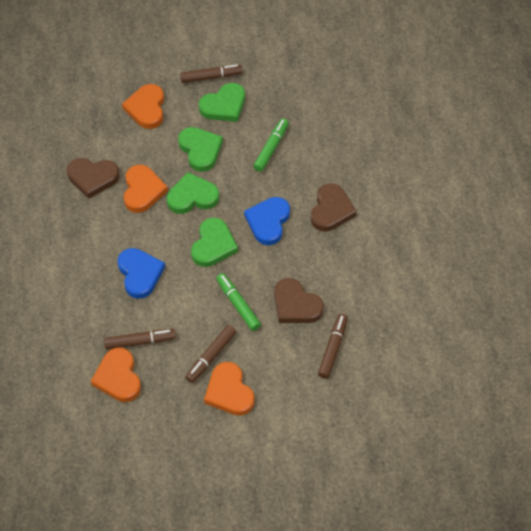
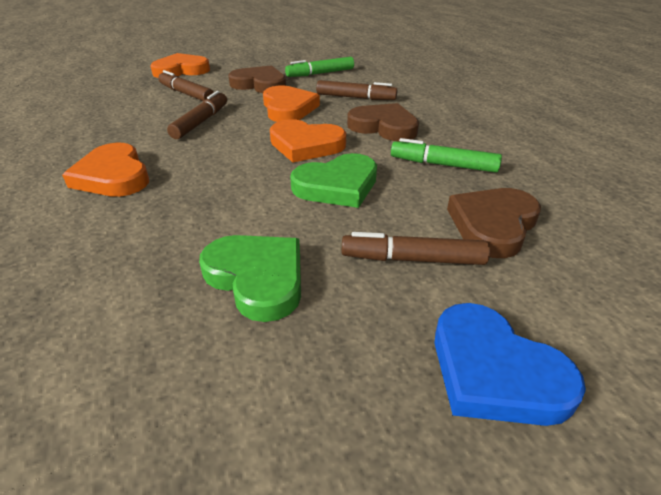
blue heart: 2 -> 1
green heart: 4 -> 2

